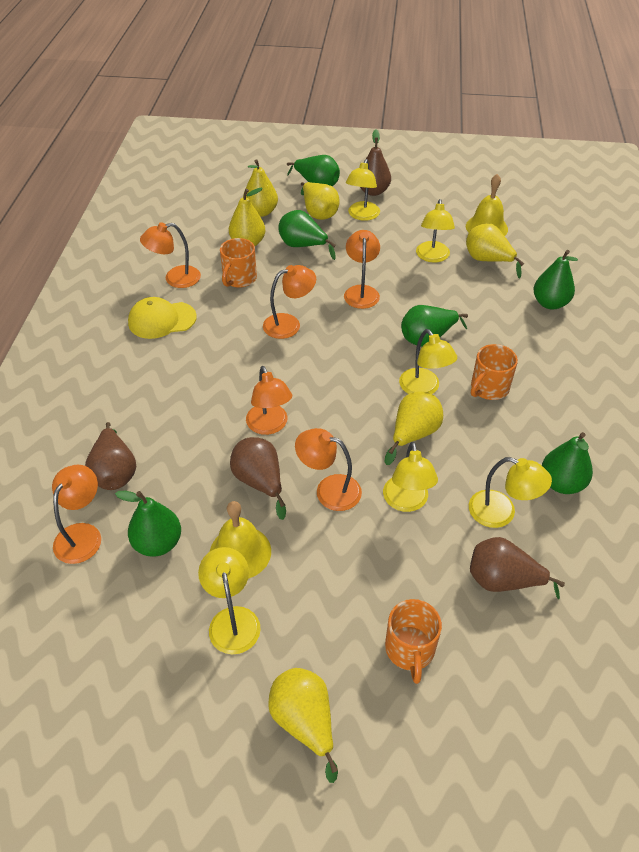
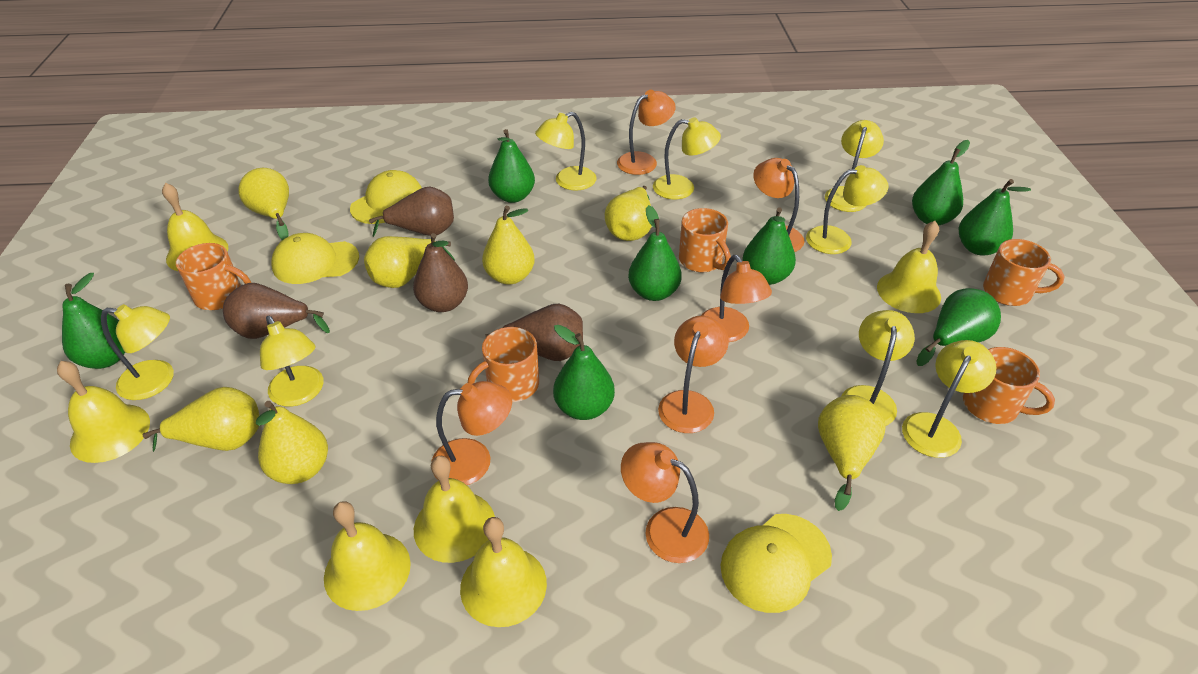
green pear: 6 -> 8
orange mug: 3 -> 5
yellow bell: 2 -> 6
yellow cap: 1 -> 3
yellow lamp: 6 -> 8
yellow pear: 6 -> 7

